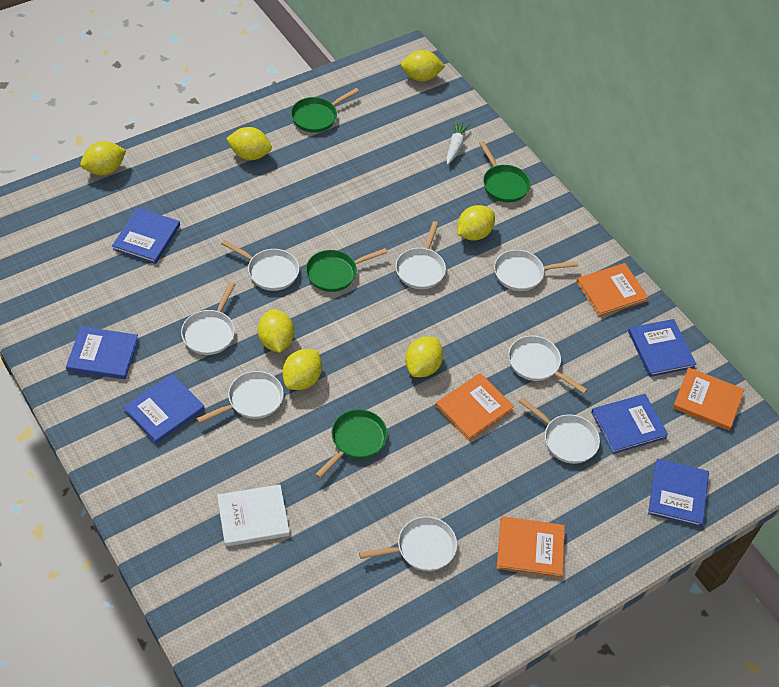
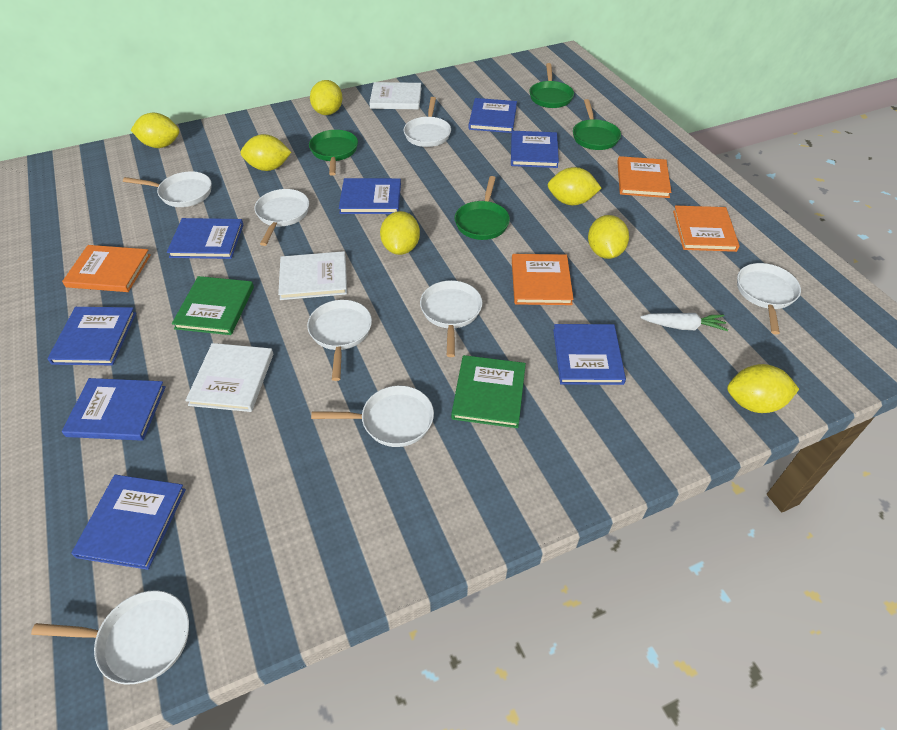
blue book: 6 -> 8
green book: 0 -> 2
white book: 1 -> 3

